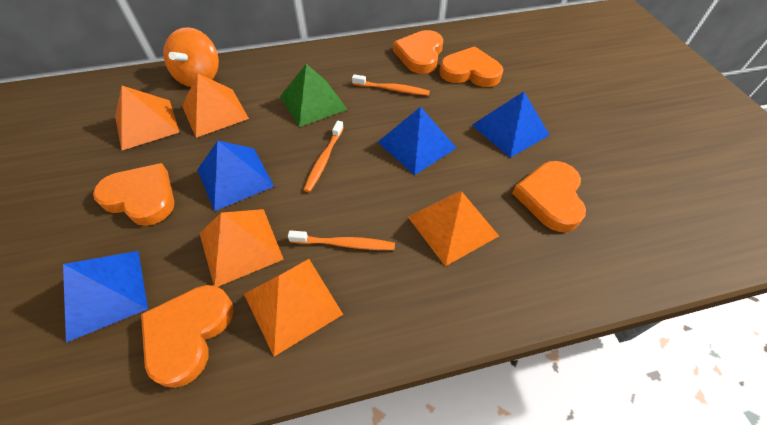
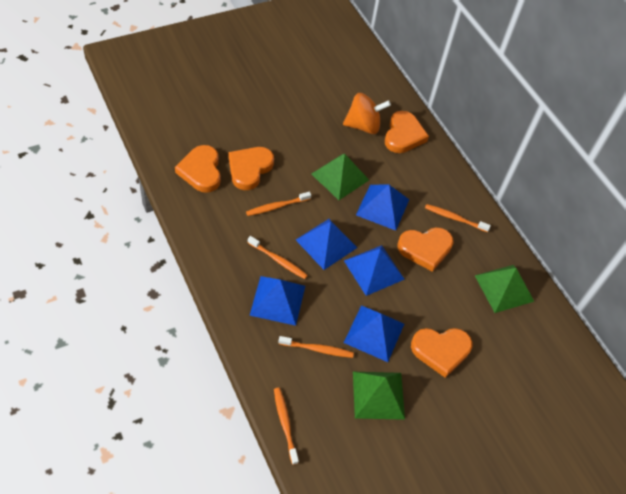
blue pyramid: 4 -> 5
green pyramid: 1 -> 3
orange pyramid: 5 -> 0
orange toothbrush: 3 -> 5

